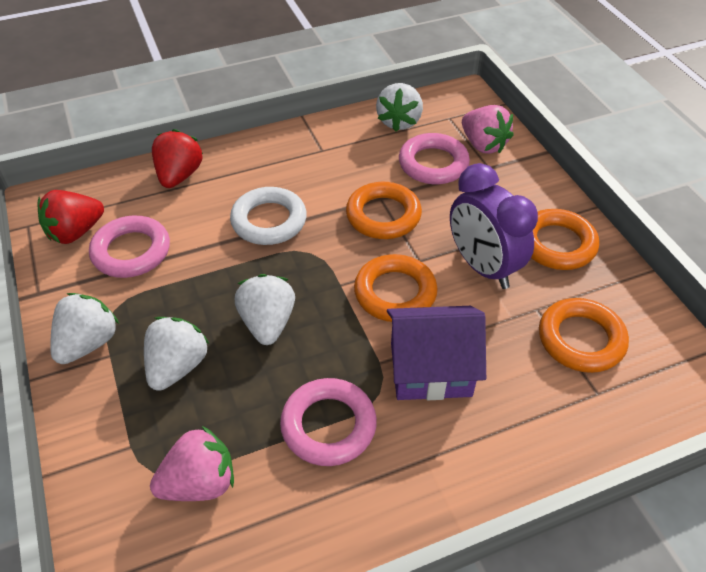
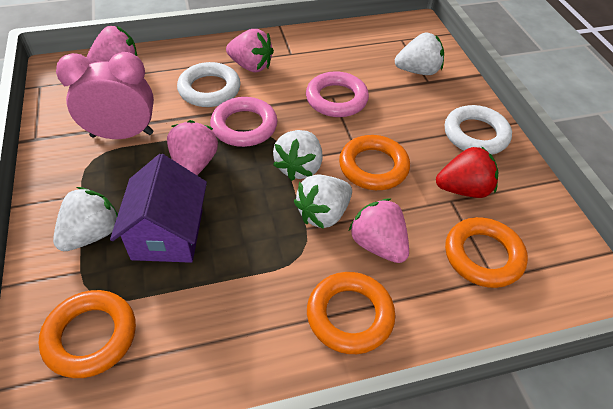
pink clock: 0 -> 1
pink ring: 3 -> 2
pink strawberry: 2 -> 4
purple clock: 1 -> 0
red strawberry: 2 -> 1
white ring: 1 -> 2

